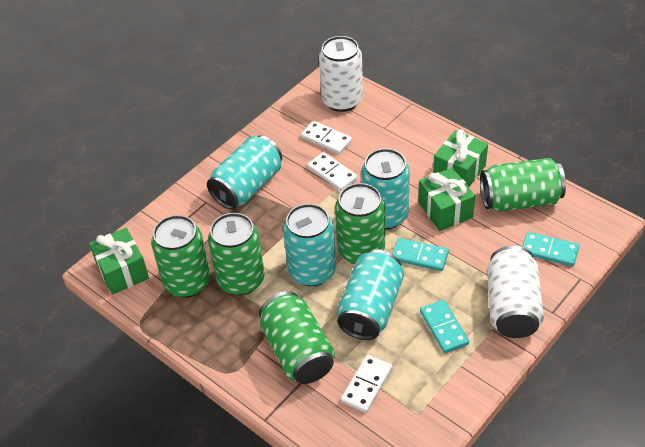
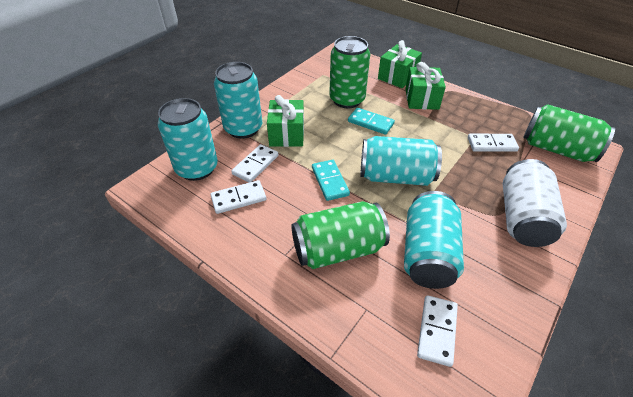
green can: 5 -> 3
turquoise domino: 3 -> 2
white can: 2 -> 1
white domino: 3 -> 4

